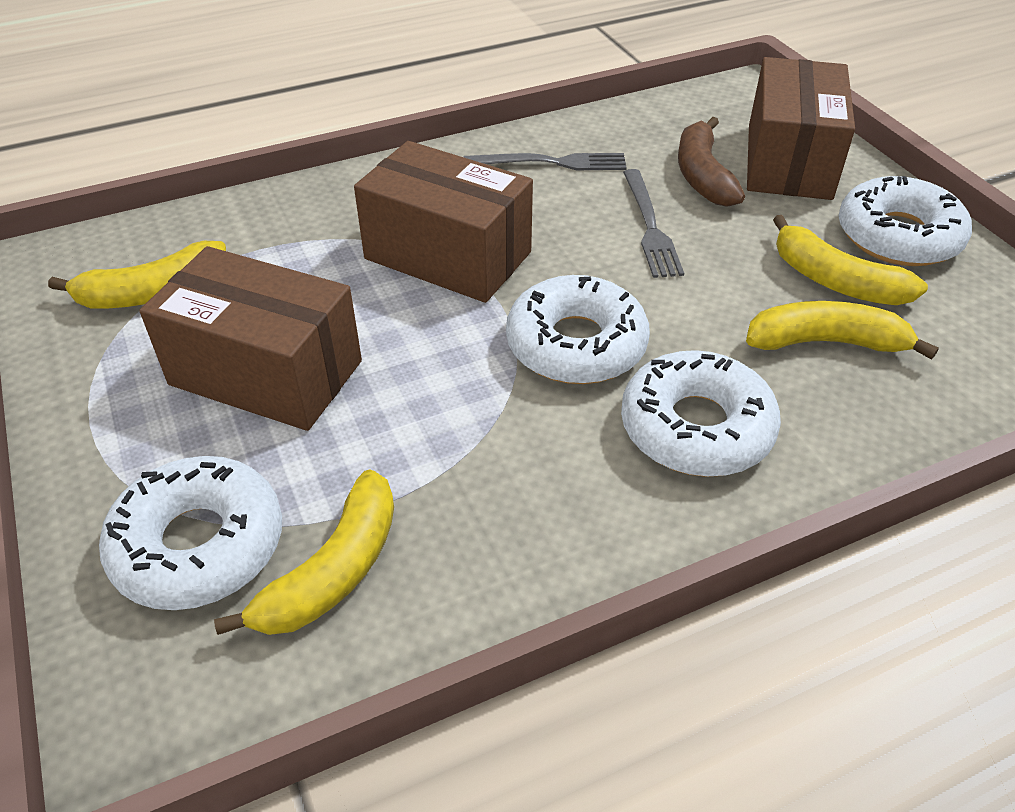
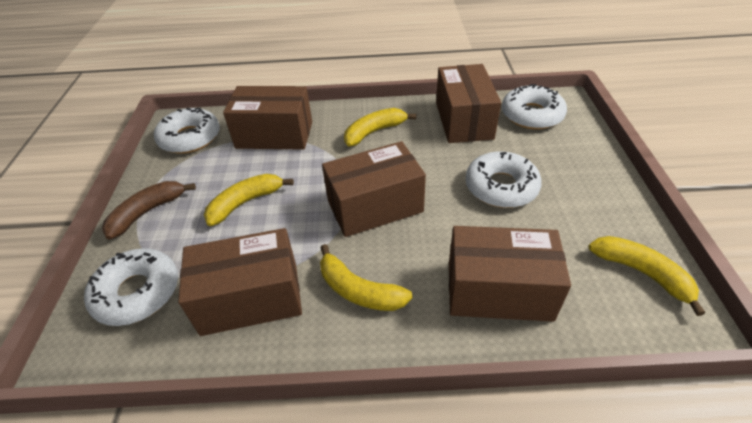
brown box: 3 -> 5
grey fork: 2 -> 0

